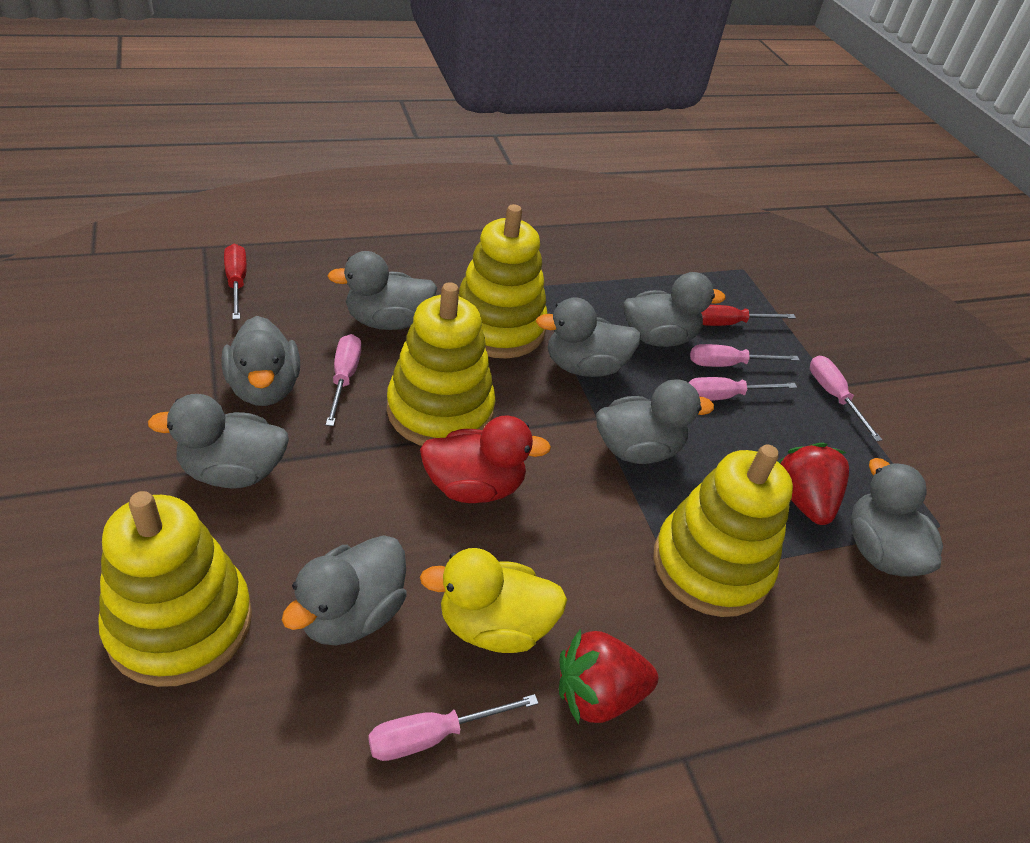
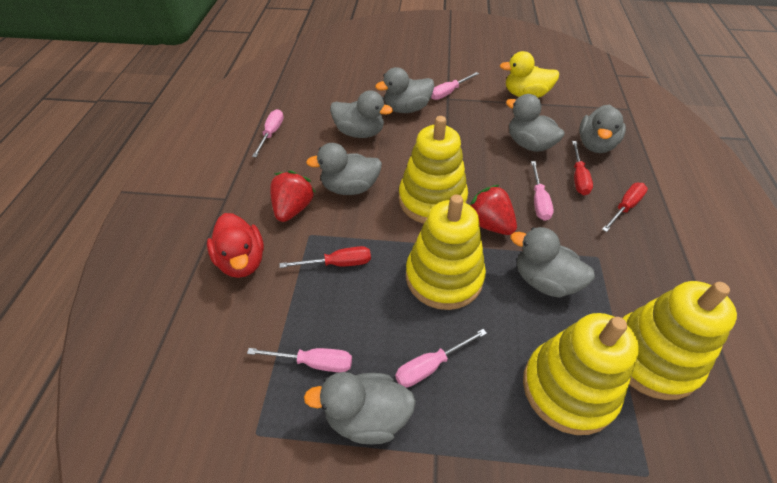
grey duck: 8 -> 7
red screwdriver: 2 -> 3

